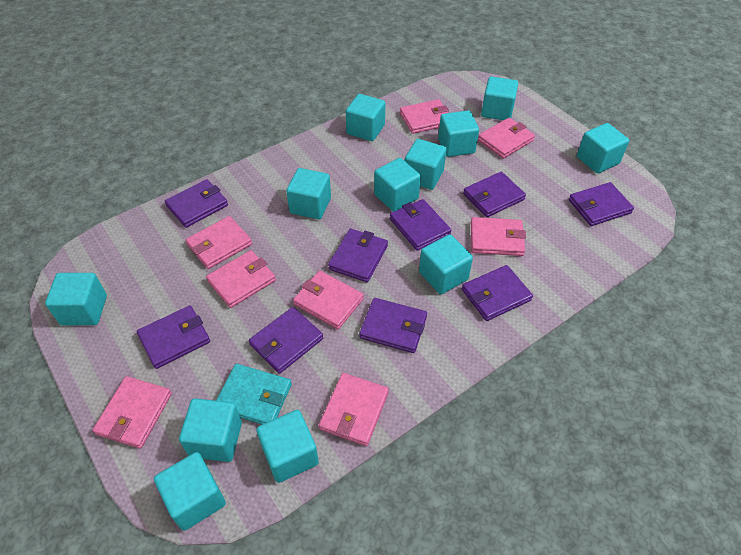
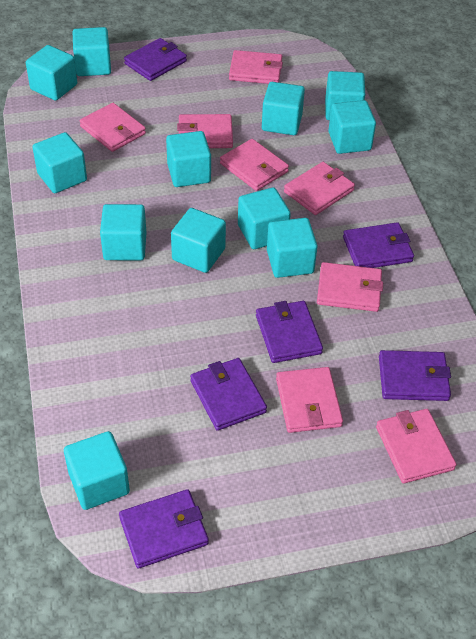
purple wallet: 9 -> 6
turquoise wallet: 1 -> 0

